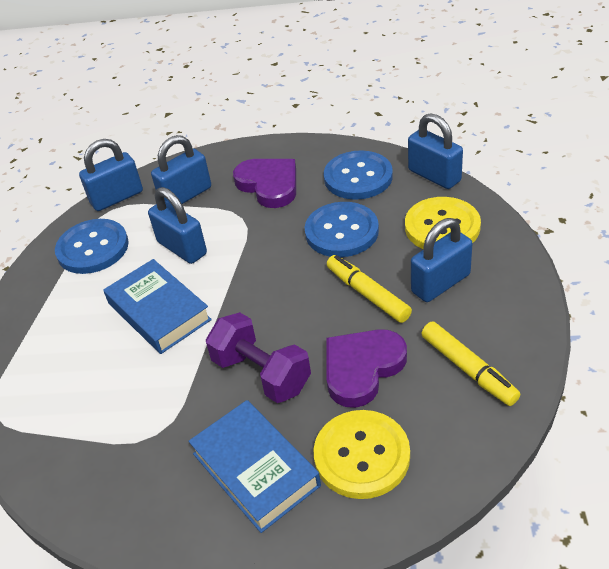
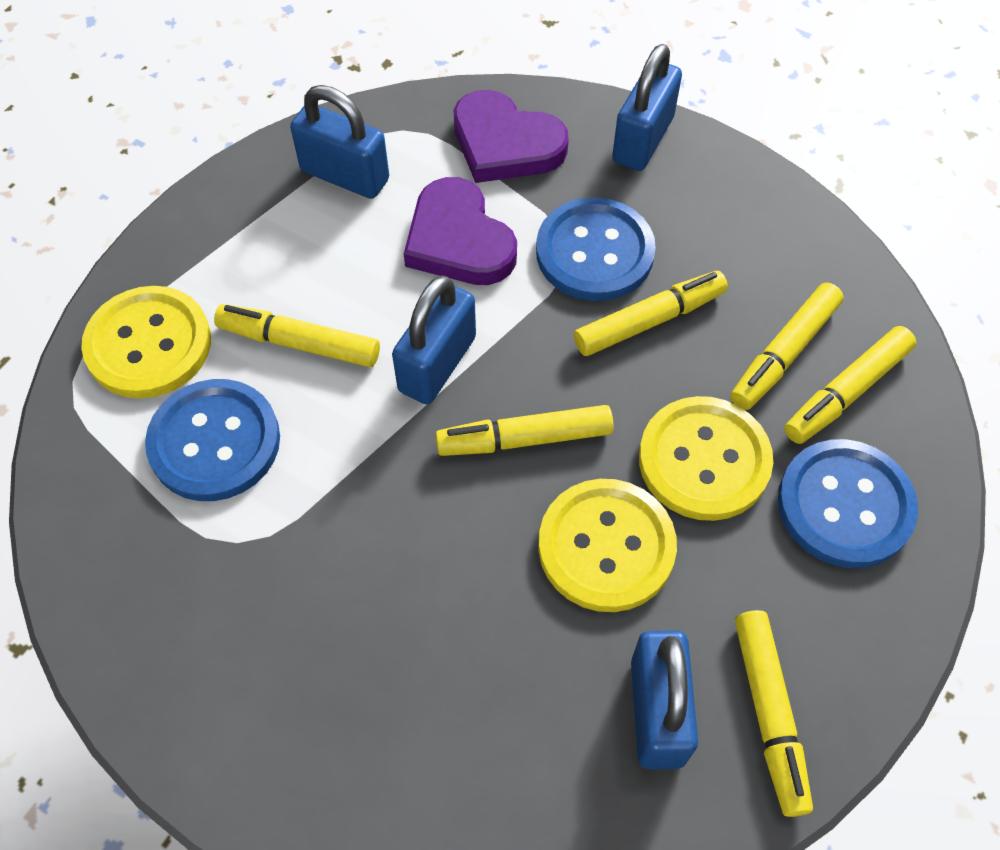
blue book: 2 -> 0
blue padlock: 5 -> 4
purple dumbbell: 1 -> 0
yellow button: 2 -> 3
yellow marker: 2 -> 6

